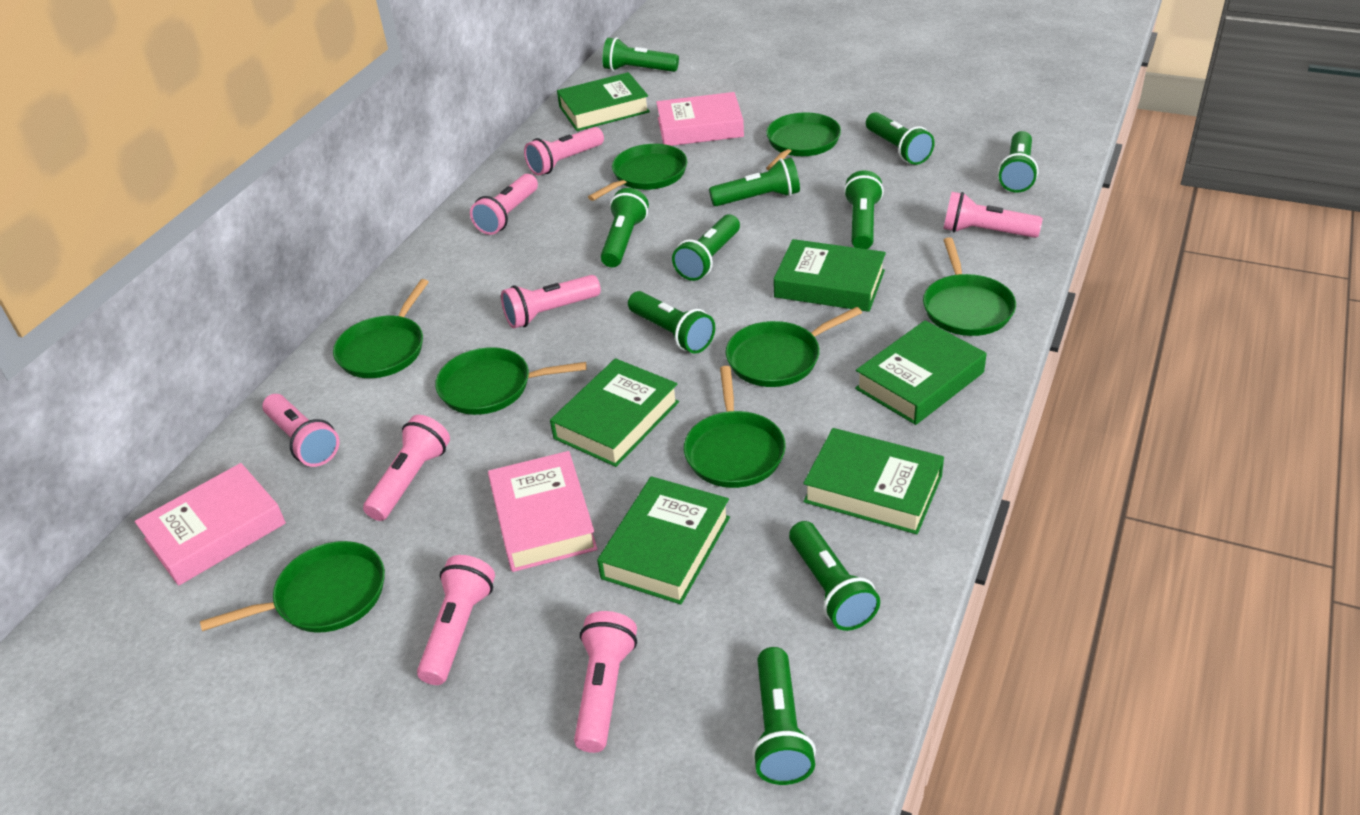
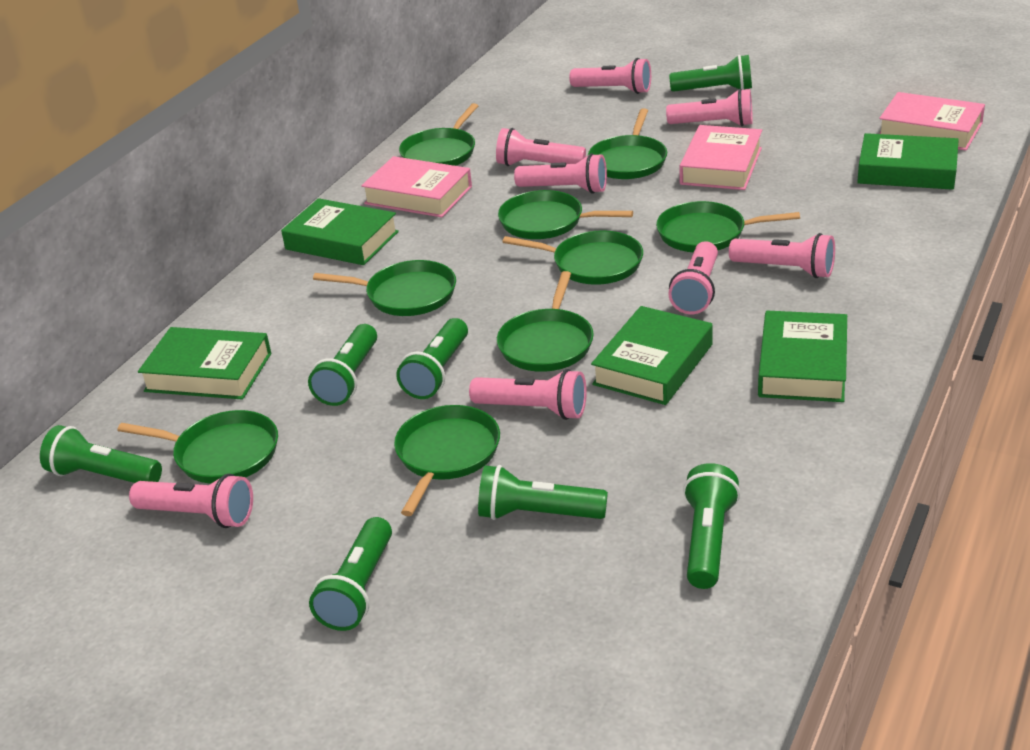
green book: 6 -> 5
green flashlight: 10 -> 7
green pan: 8 -> 9

